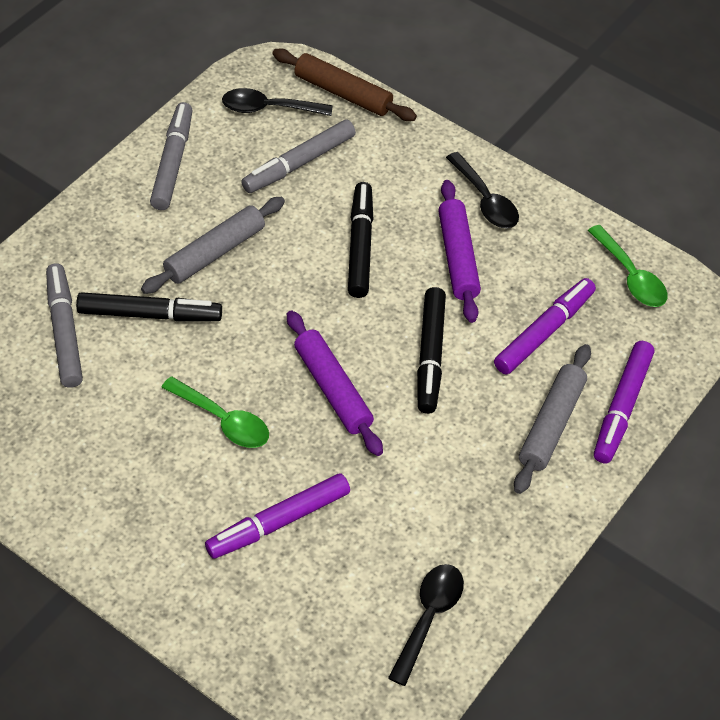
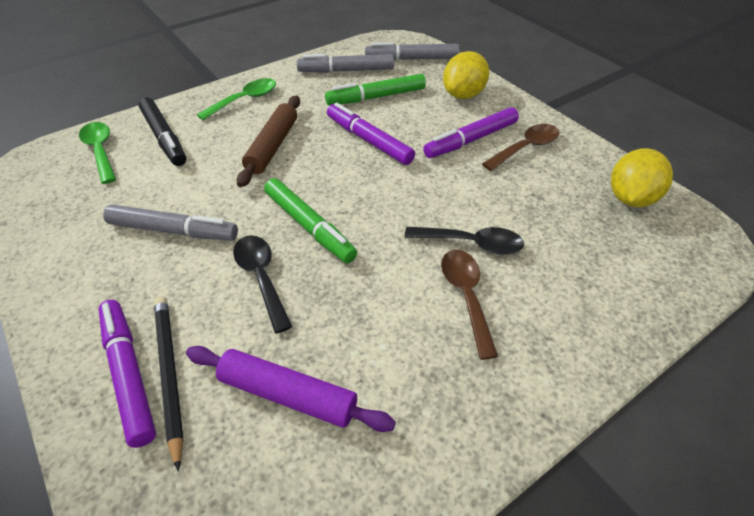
black marker: 3 -> 1
black pencil: 0 -> 1
black spoon: 3 -> 2
brown spoon: 0 -> 2
green marker: 0 -> 2
grey rolling pin: 2 -> 0
purple rolling pin: 2 -> 1
yellow lemon: 0 -> 2

